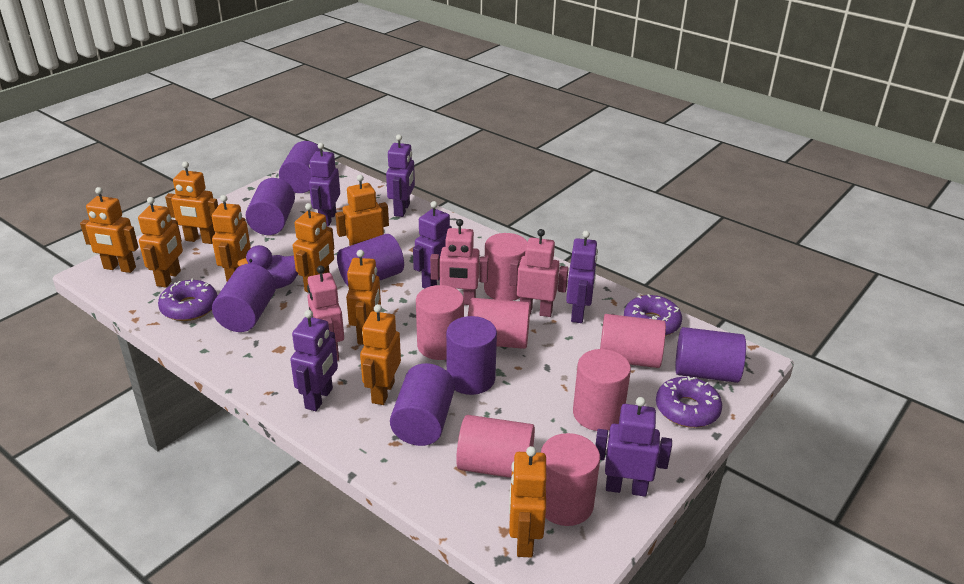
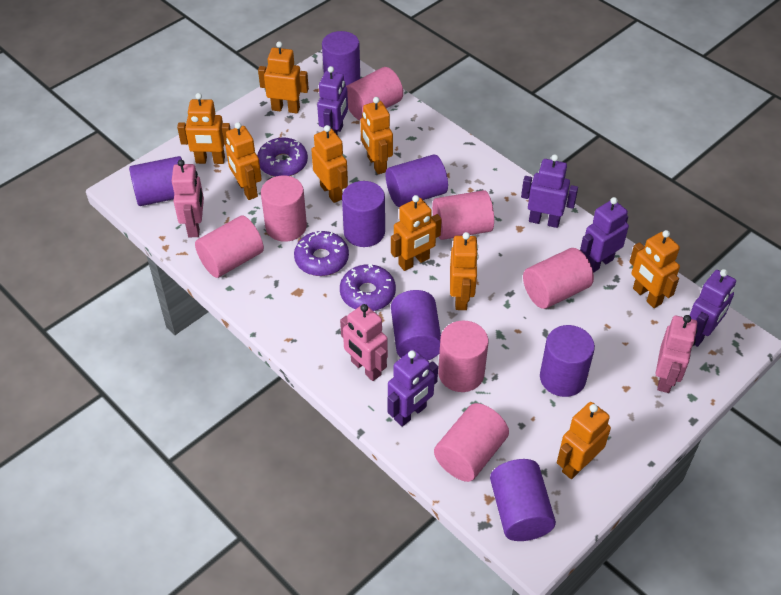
purple duck: 1 -> 0
purple robot: 6 -> 5

